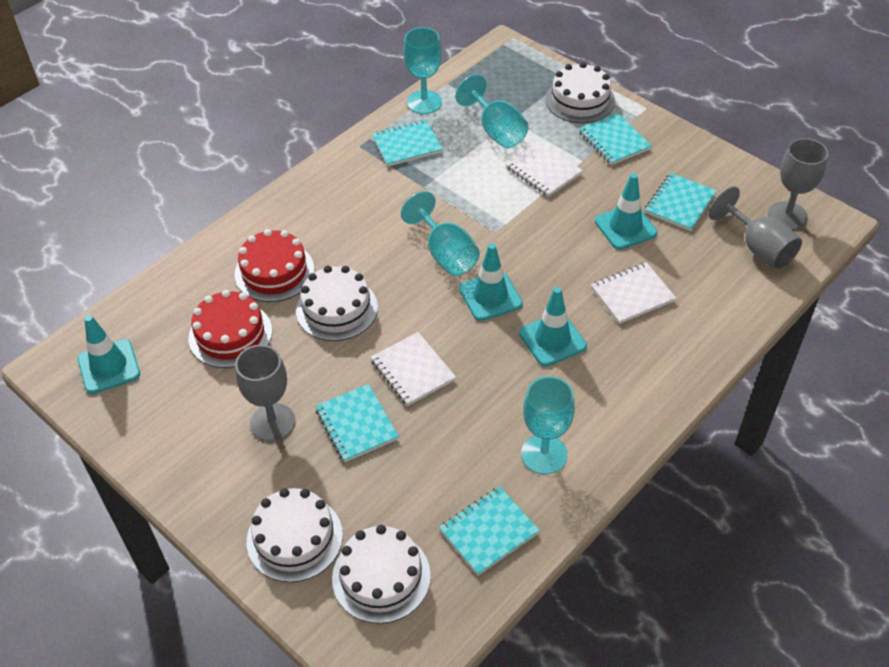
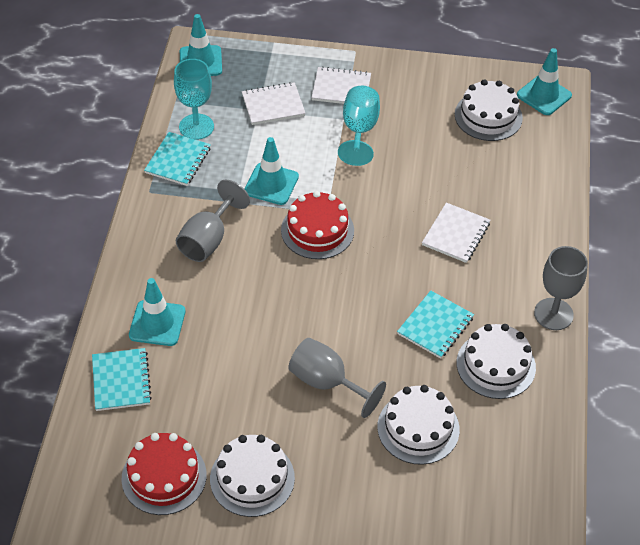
turquoise goblet: 4 -> 2
turquoise notebook: 5 -> 3

